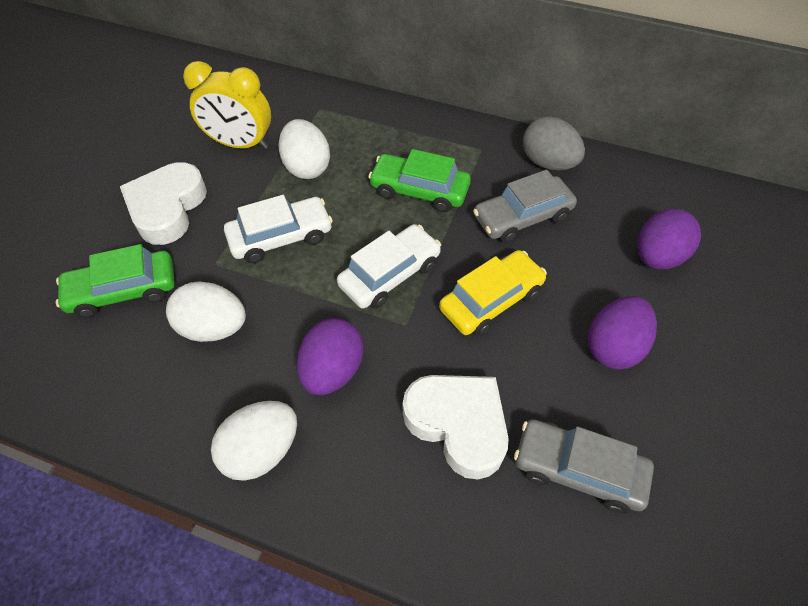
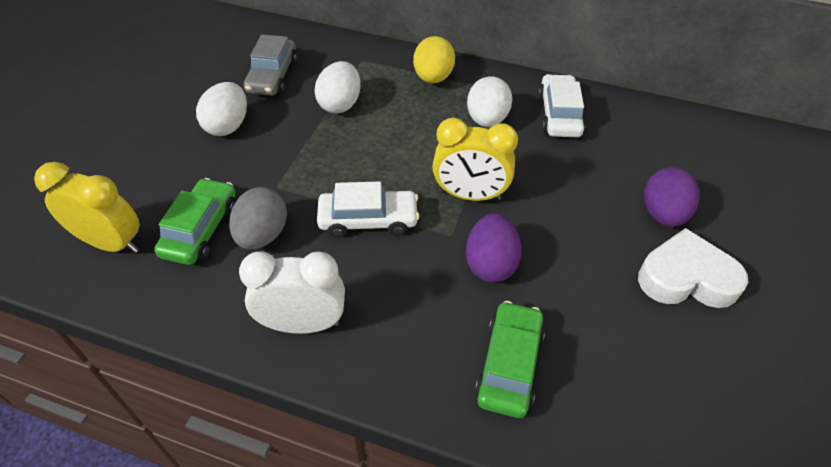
grey car: 2 -> 1
purple egg: 3 -> 2
white clock: 0 -> 1
white heart: 2 -> 1
yellow car: 1 -> 0
yellow clock: 1 -> 2
yellow egg: 0 -> 1

